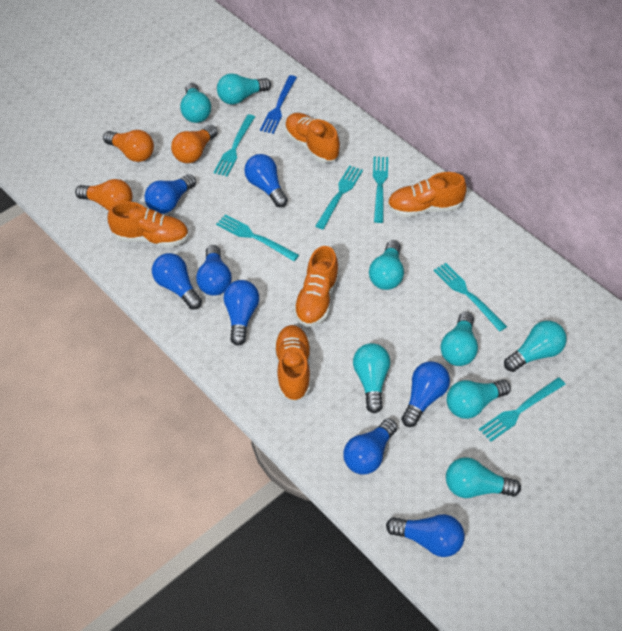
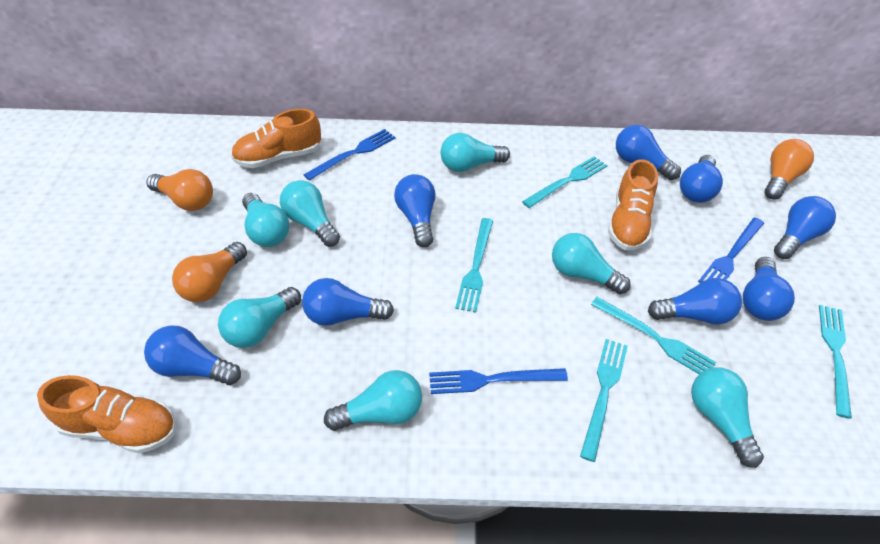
blue fork: 1 -> 3
orange shoe: 5 -> 3
turquoise fork: 6 -> 5
turquoise light bulb: 8 -> 7

